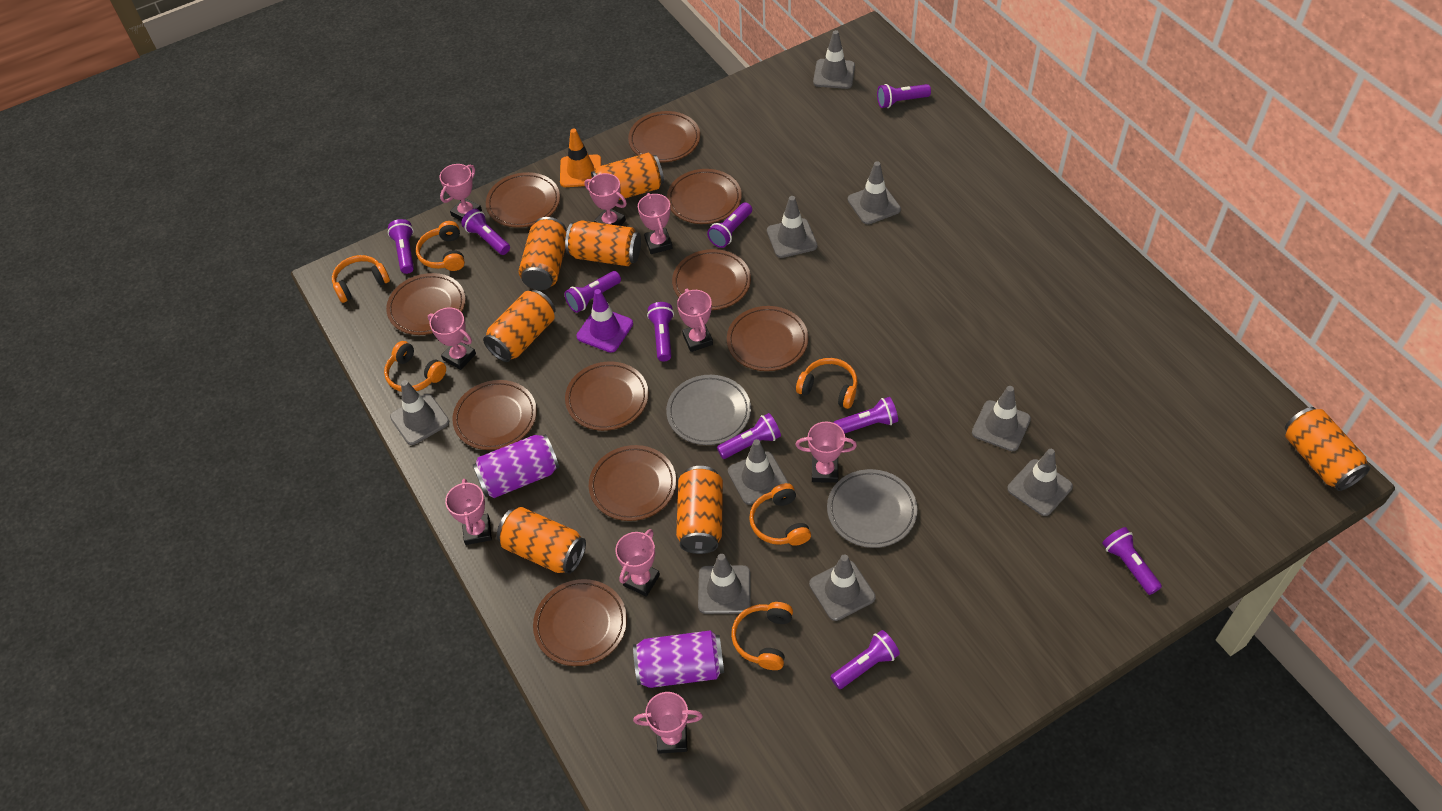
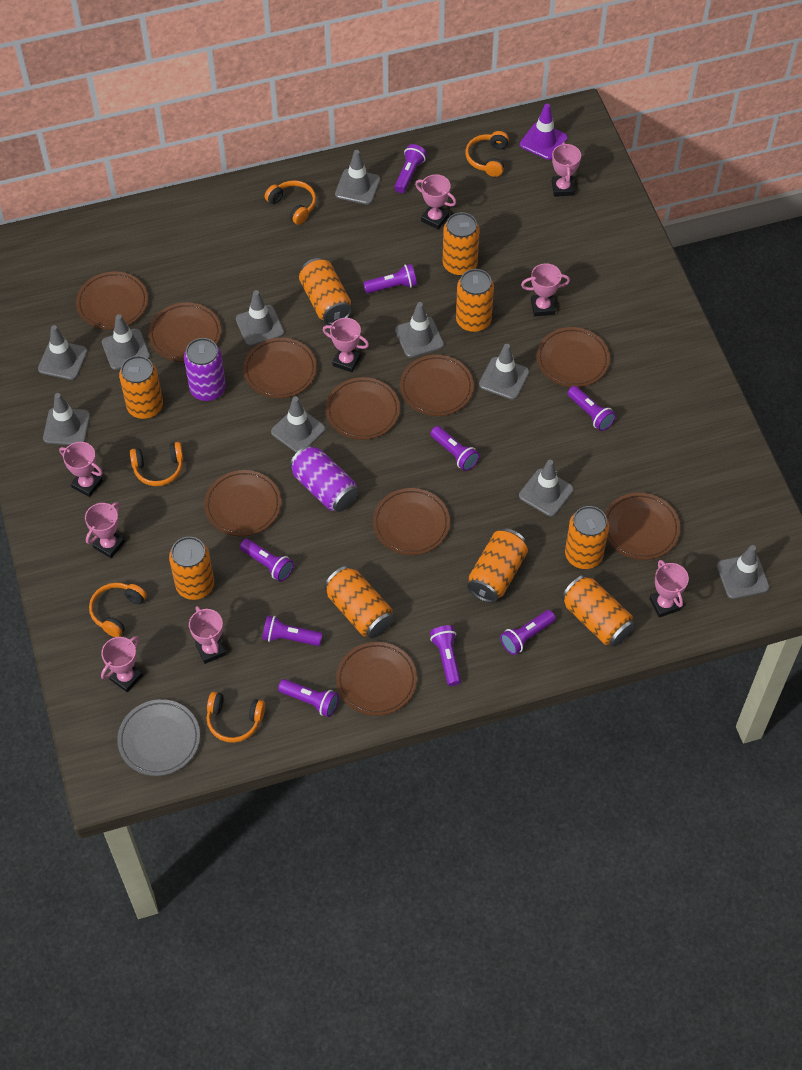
grey plate: 2 -> 1
grey traffic cone: 9 -> 10
orange can: 7 -> 9
orange headphones: 6 -> 5
orange traffic cone: 1 -> 0
purple flashlight: 10 -> 9

